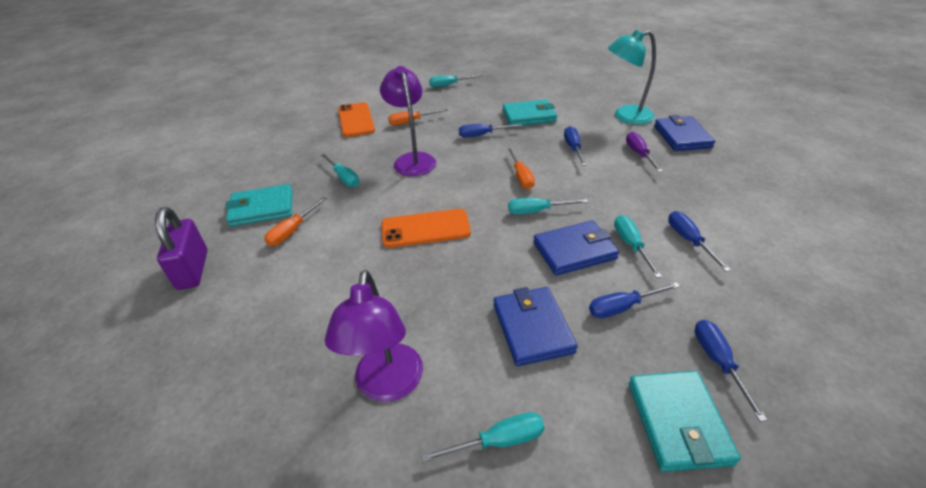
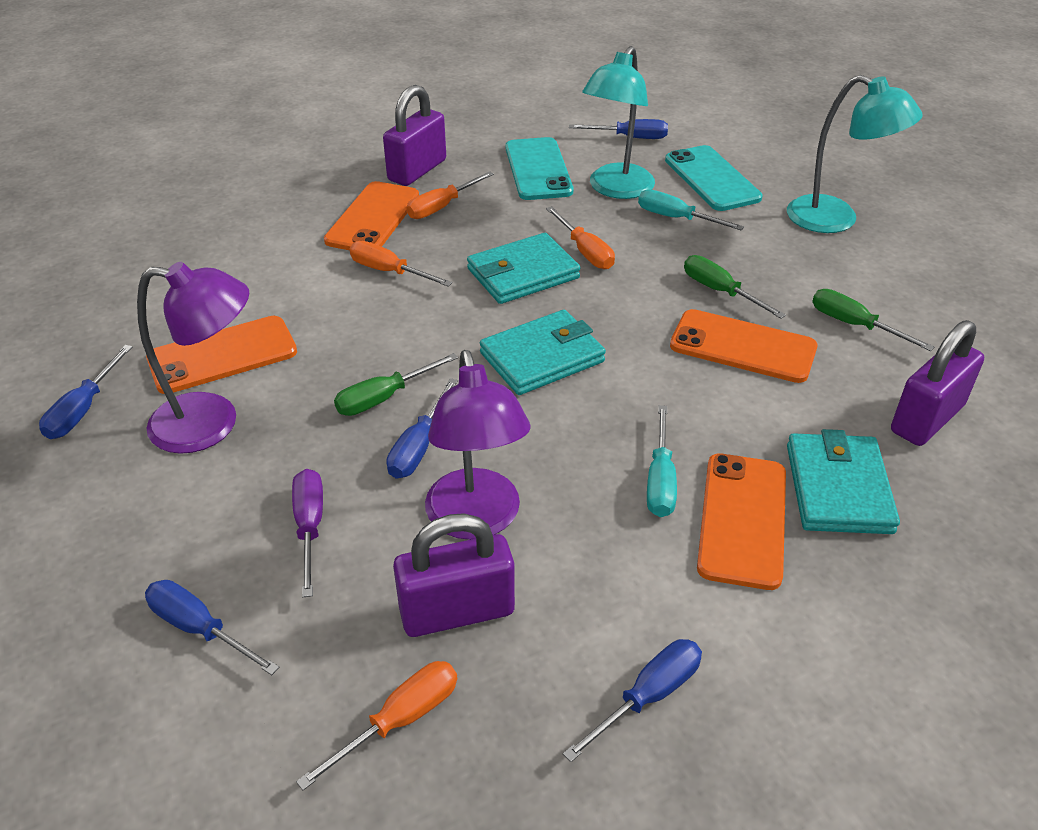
blue wallet: 3 -> 0
green screwdriver: 0 -> 3
orange phone: 2 -> 4
orange screwdriver: 3 -> 4
purple padlock: 1 -> 3
turquoise lamp: 1 -> 2
turquoise phone: 0 -> 2
turquoise screwdriver: 5 -> 2

